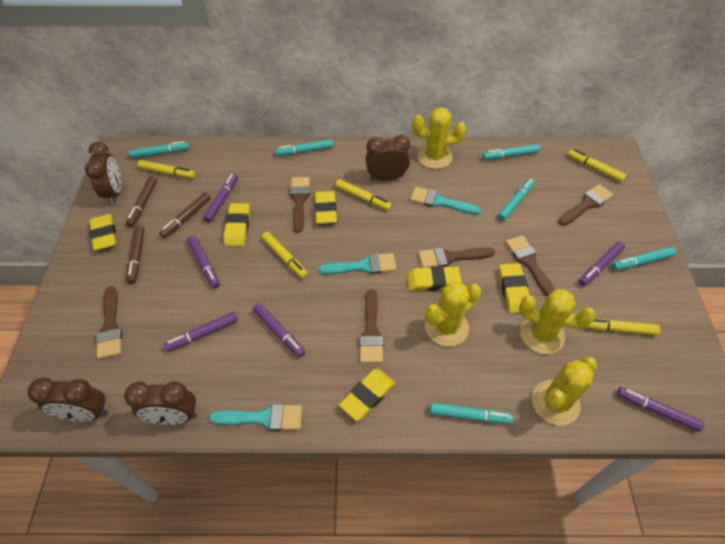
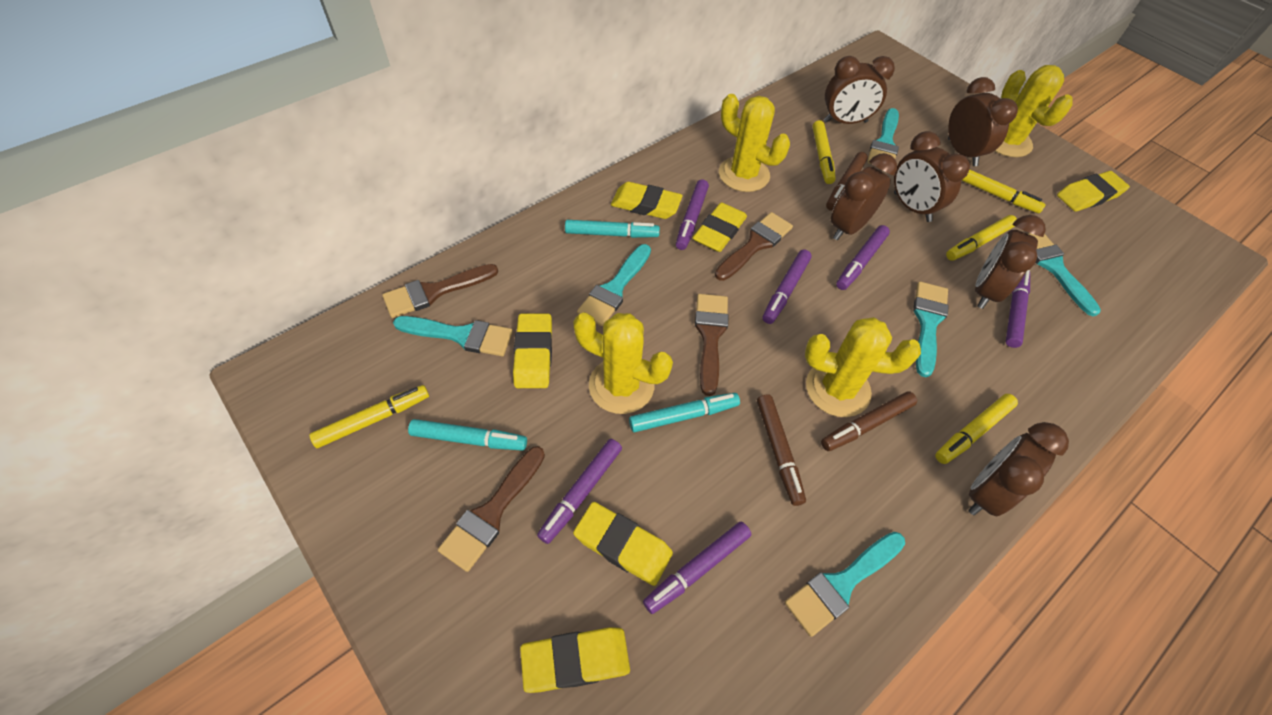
brown brush: 6 -> 4
brown clock: 4 -> 6
turquoise brush: 3 -> 6
turquoise marker: 6 -> 3

